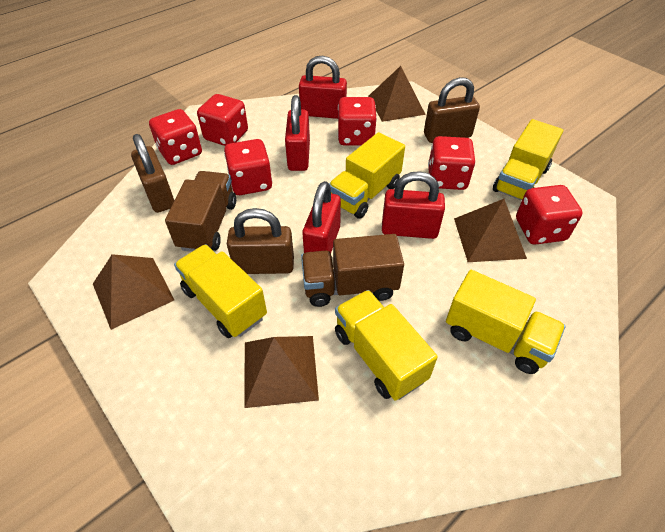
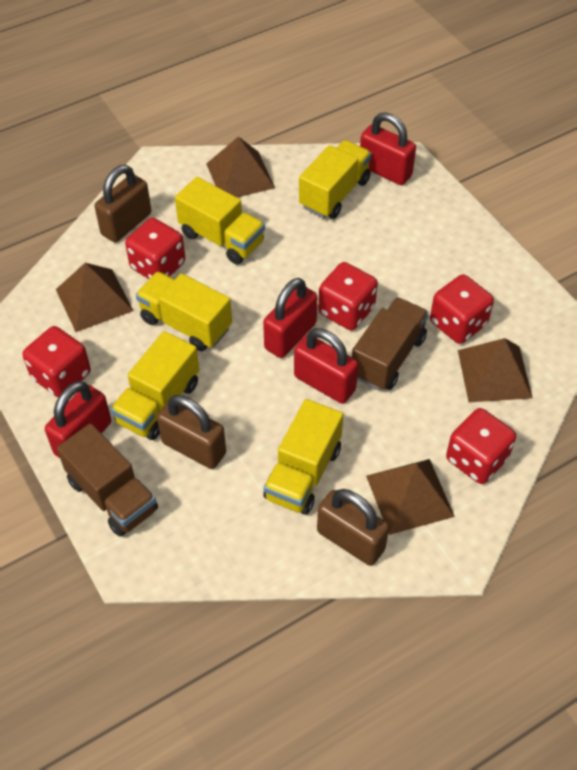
red dice: 6 -> 5

